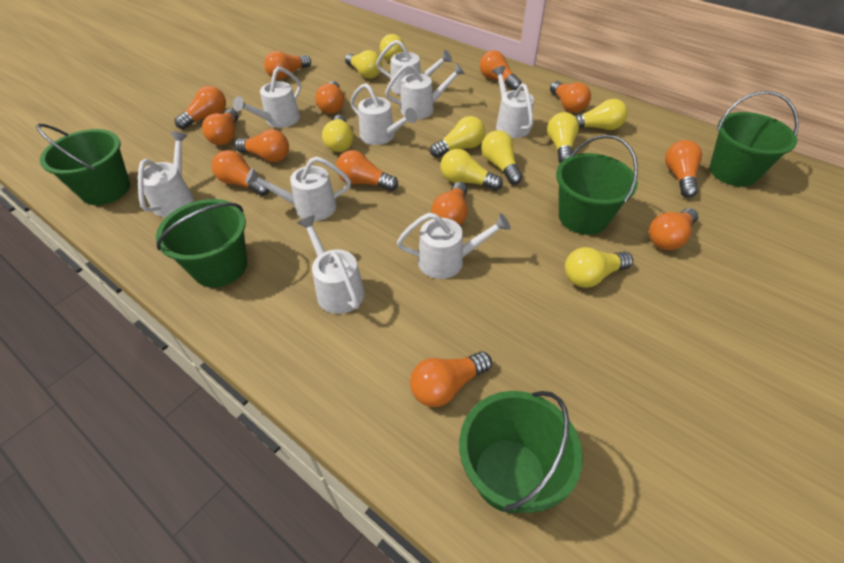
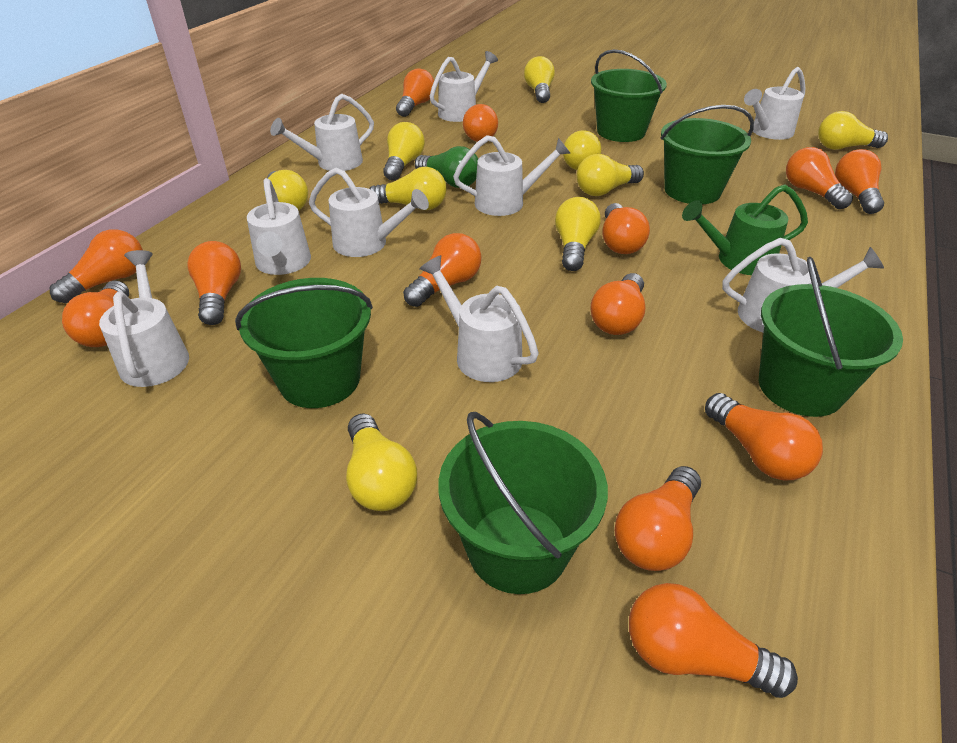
green light bulb: 0 -> 1
green watering can: 0 -> 1

